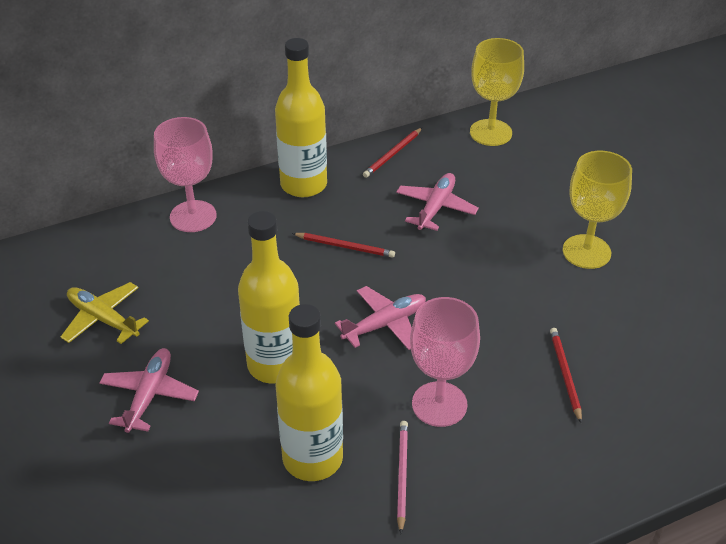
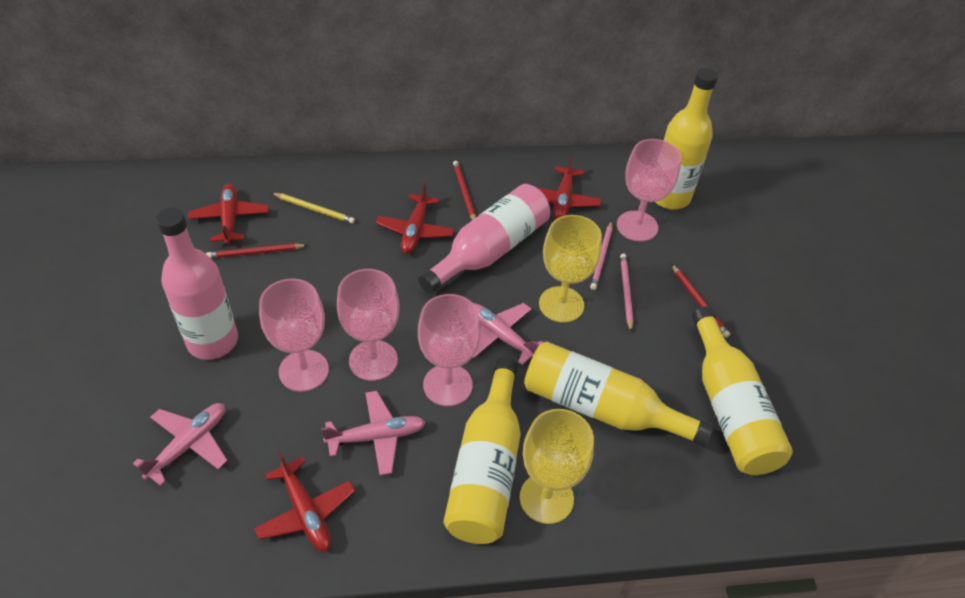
pink bottle: 0 -> 2
pink goblet: 2 -> 4
pink pencil: 1 -> 2
red plane: 0 -> 4
yellow bottle: 3 -> 4
yellow pencil: 0 -> 1
yellow plane: 1 -> 0

